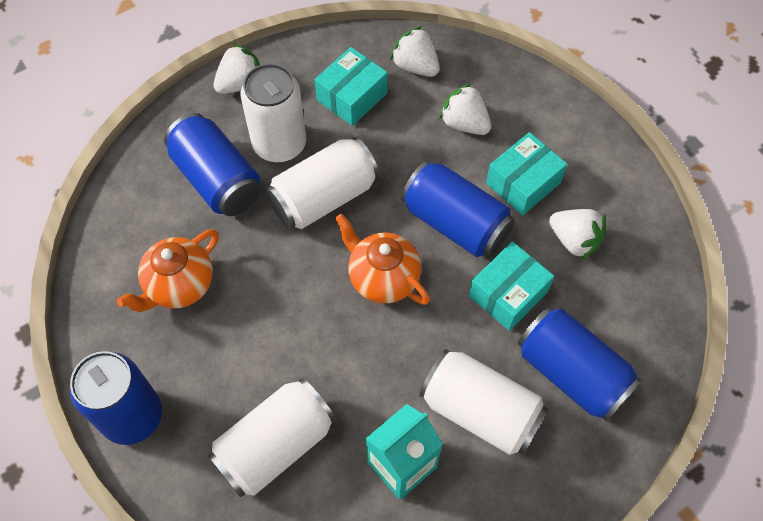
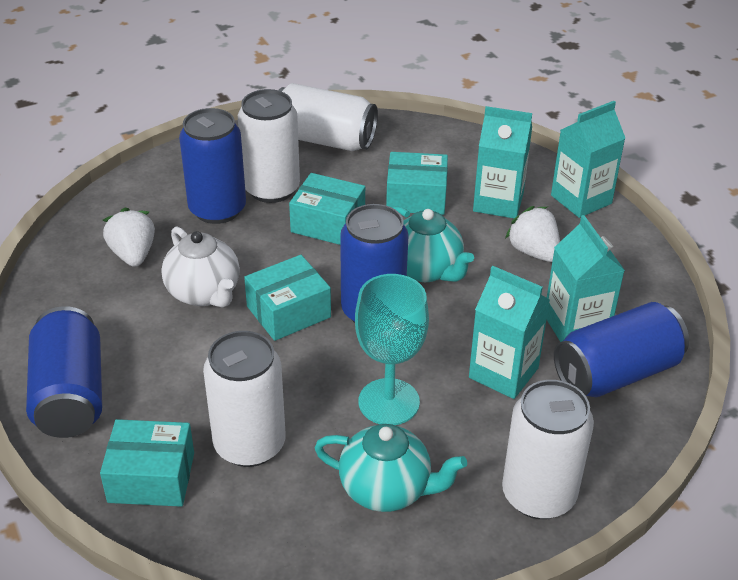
orange teapot: 2 -> 0
turquoise box: 3 -> 4
turquoise carton: 1 -> 4
turquoise goblet: 0 -> 1
turquoise teapot: 0 -> 2
white strawberry: 4 -> 2
white teapot: 0 -> 1

